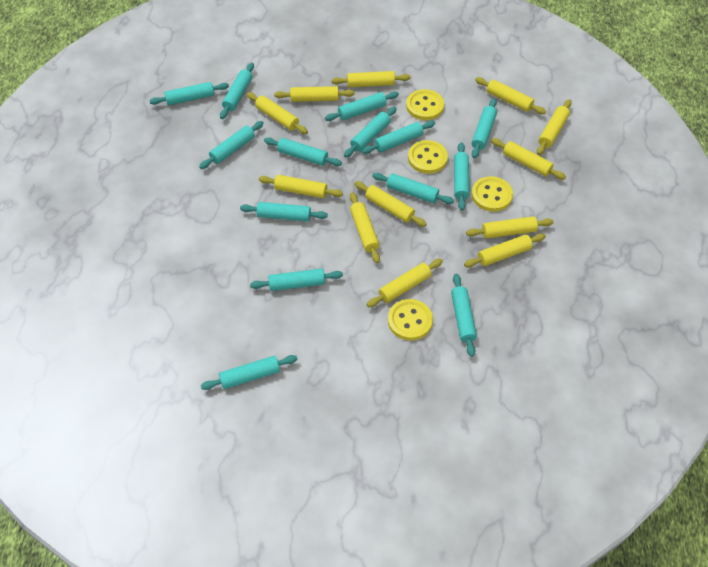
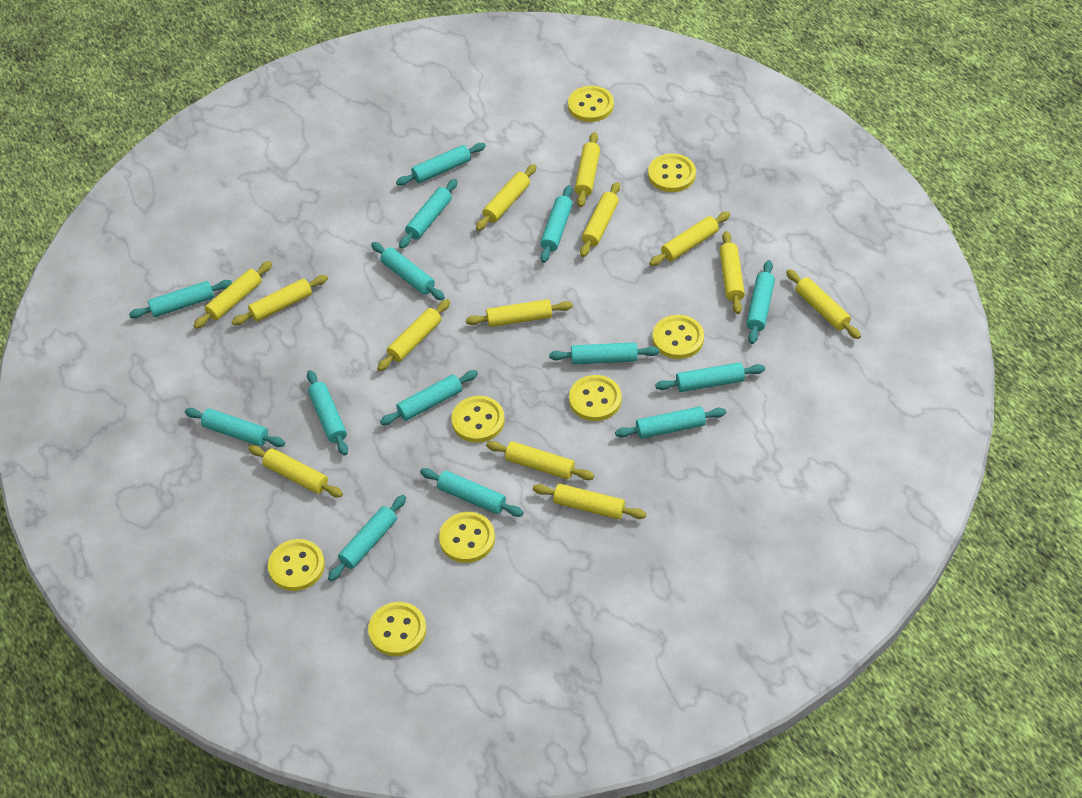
yellow button: 4 -> 8
yellow rolling pin: 12 -> 13

